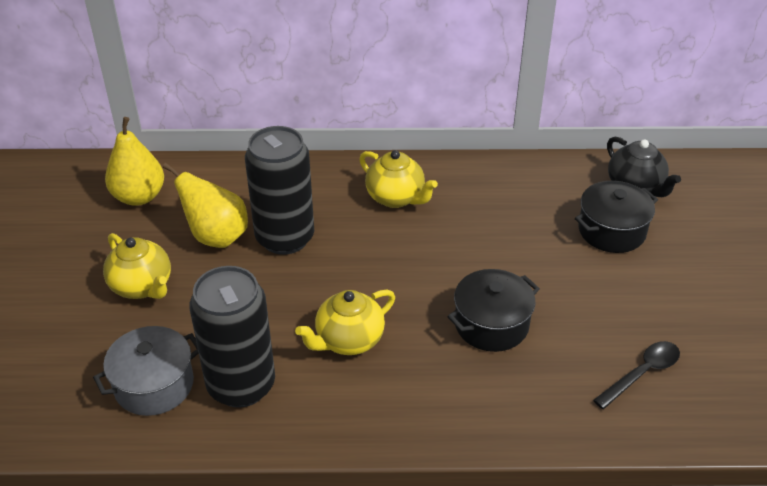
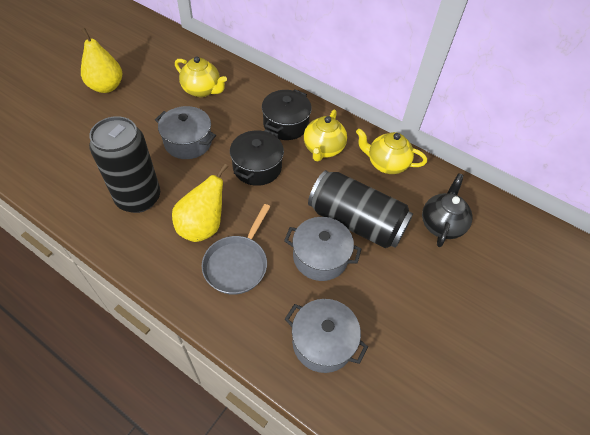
black spoon: 1 -> 0
grey pan: 0 -> 1
grey pot: 1 -> 3

